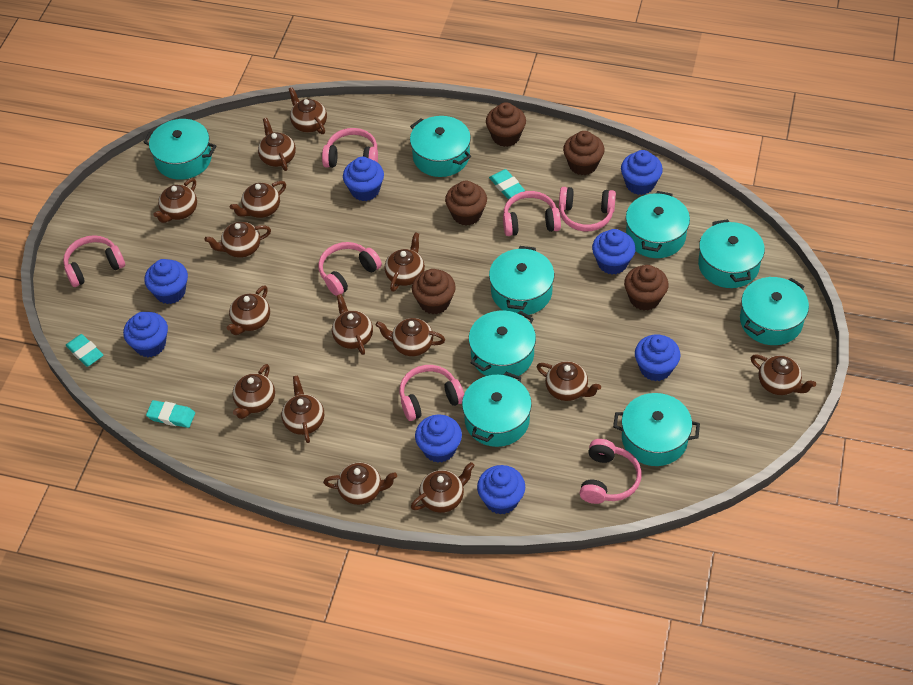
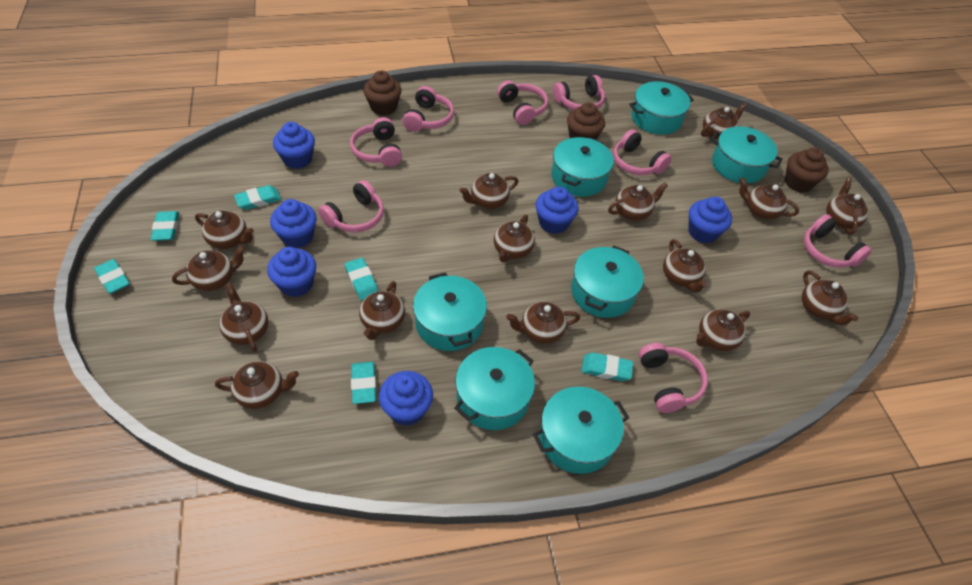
blue cupcake: 8 -> 6
brown cupcake: 5 -> 3
pink headphones: 7 -> 8
turquoise eraser: 3 -> 6
turquoise pot: 9 -> 7

